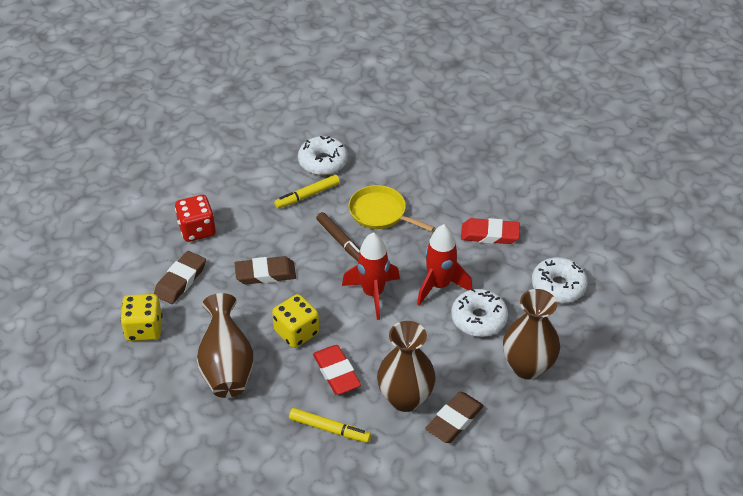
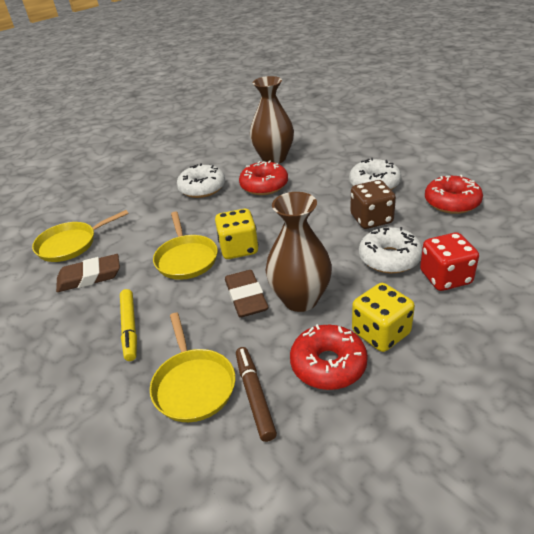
brown dice: 0 -> 1
brown eraser: 3 -> 2
brown vase: 3 -> 2
red donut: 0 -> 3
red eraser: 2 -> 0
red rocket: 2 -> 0
yellow marker: 2 -> 1
yellow pan: 1 -> 3

